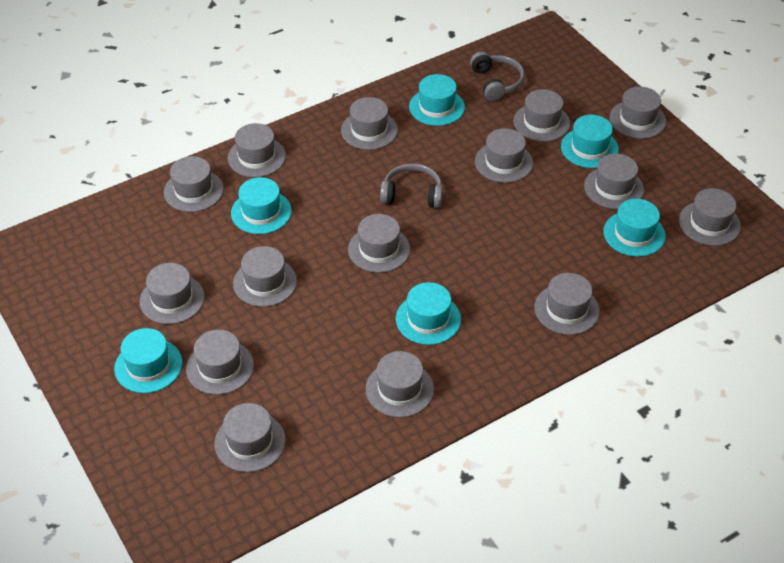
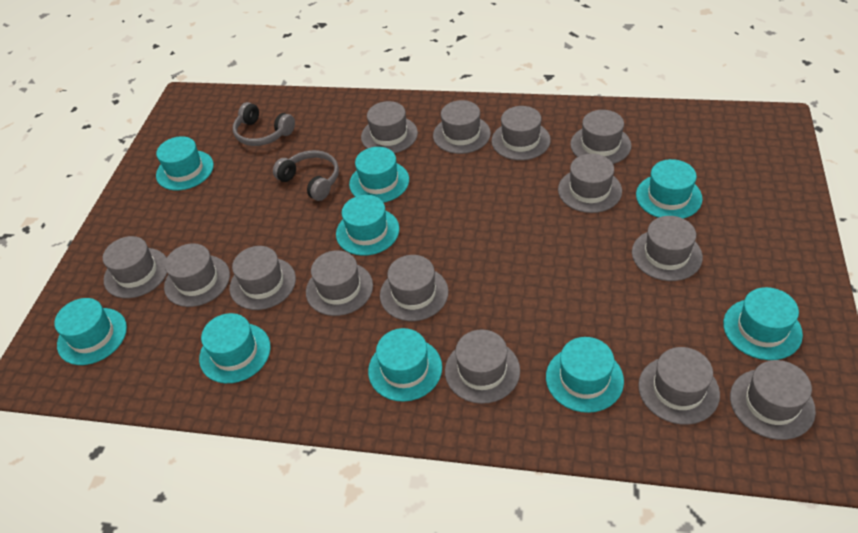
grey hat: 15 -> 14
turquoise hat: 6 -> 9

